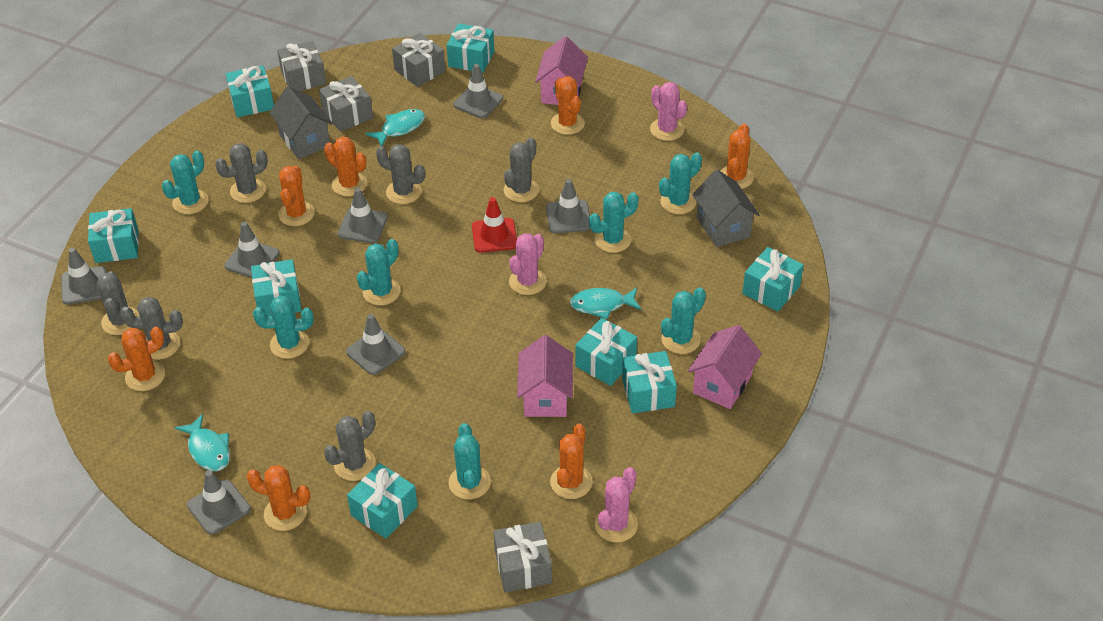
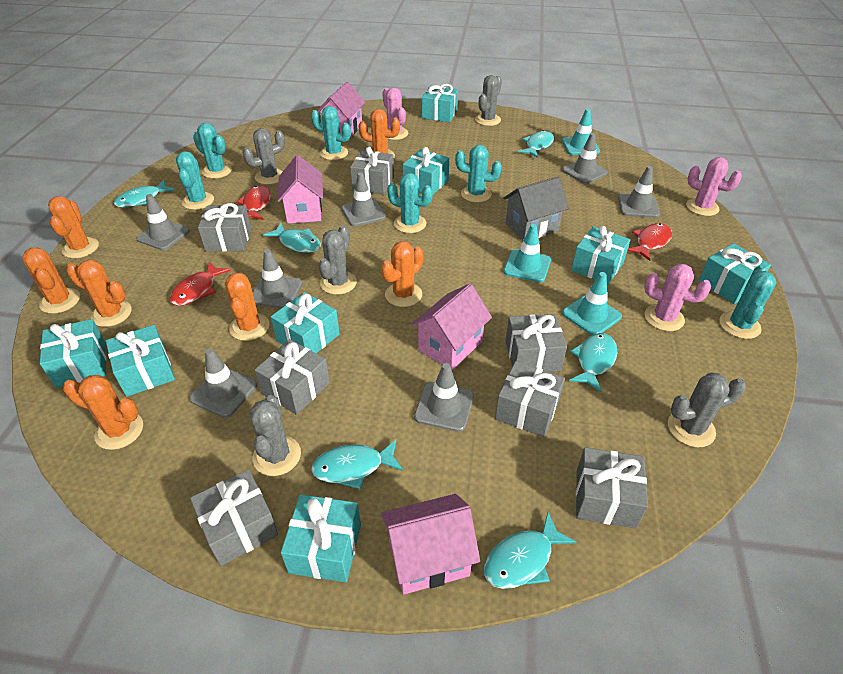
grey cactus: 6 -> 5
grey gift: 4 -> 7
grey house: 2 -> 1
pink house: 3 -> 4
red fish: 0 -> 3
red traffic cone: 1 -> 0
turquoise cactus: 7 -> 6
turquoise fish: 3 -> 6
turquoise traffic cone: 0 -> 3

